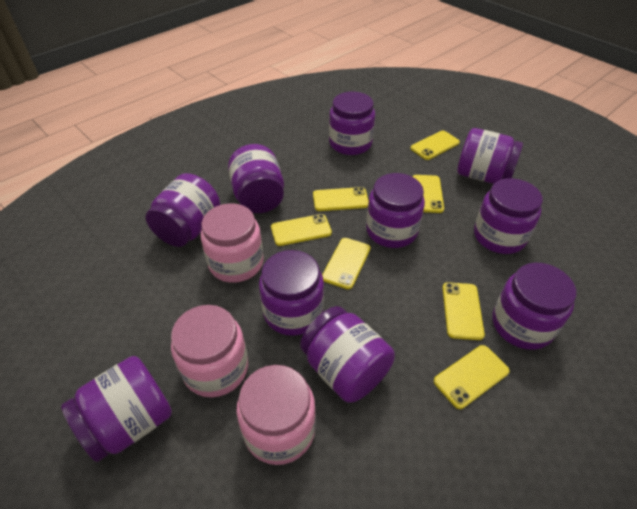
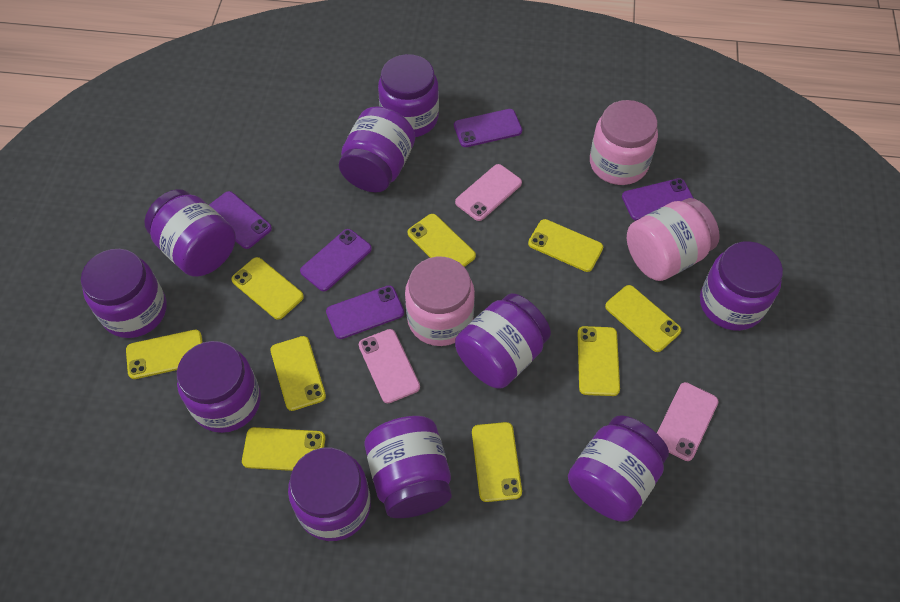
pink phone: 0 -> 3
purple phone: 0 -> 5
yellow phone: 7 -> 9

